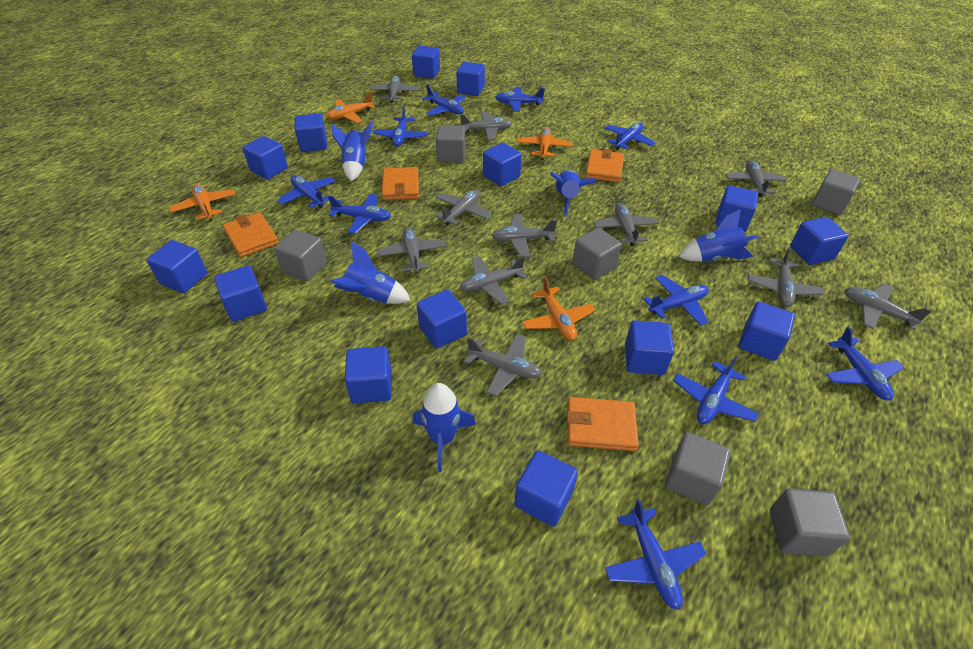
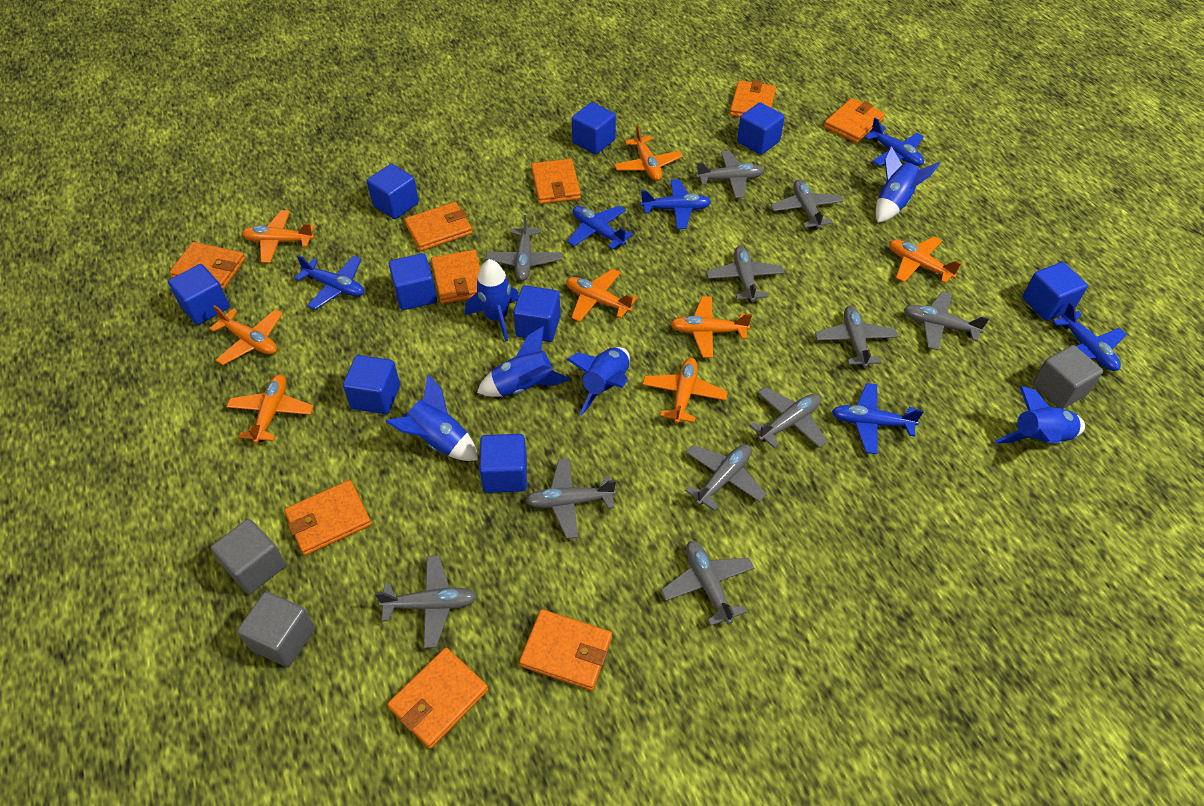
blue cube: 14 -> 9
blue plane: 10 -> 6
blue rocket: 5 -> 6
grey cube: 6 -> 3
orange plane: 4 -> 8
orange wallet: 4 -> 9

